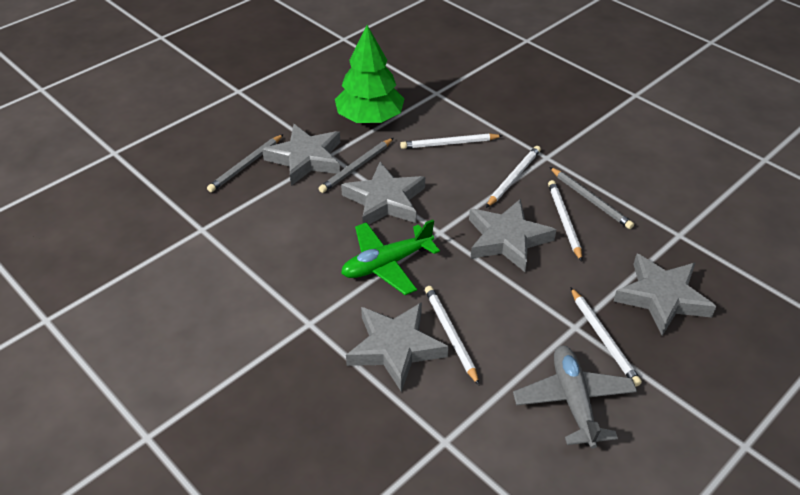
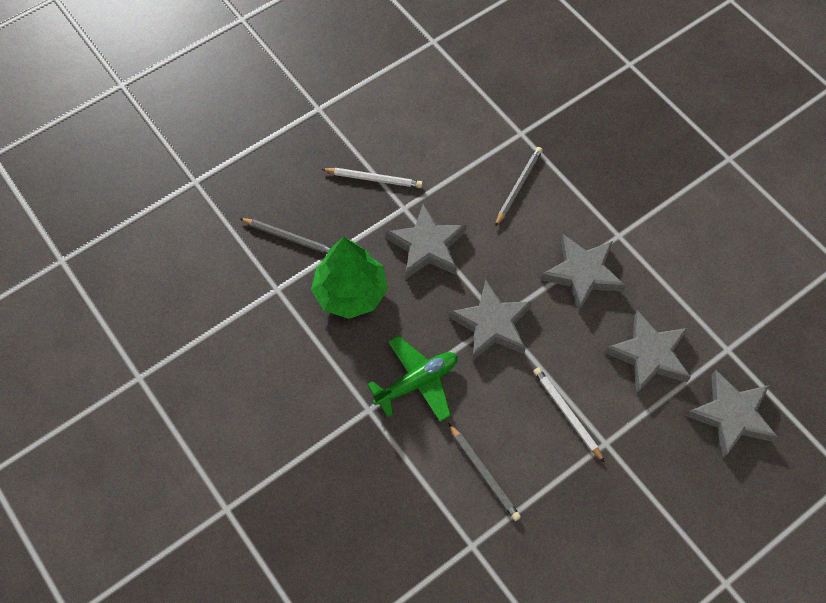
grey plane: 1 -> 0
white pencil: 5 -> 2

